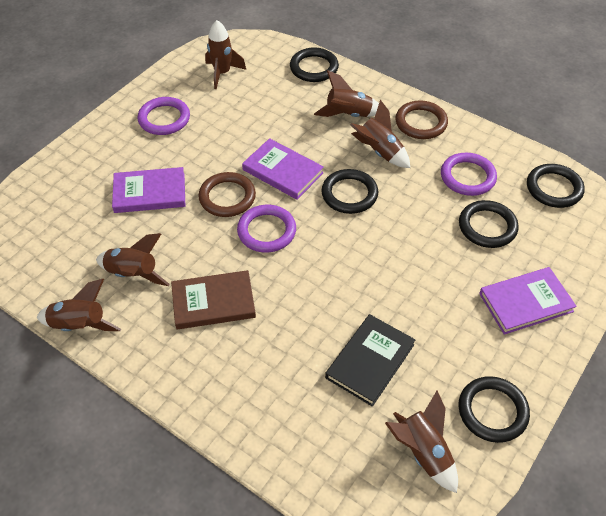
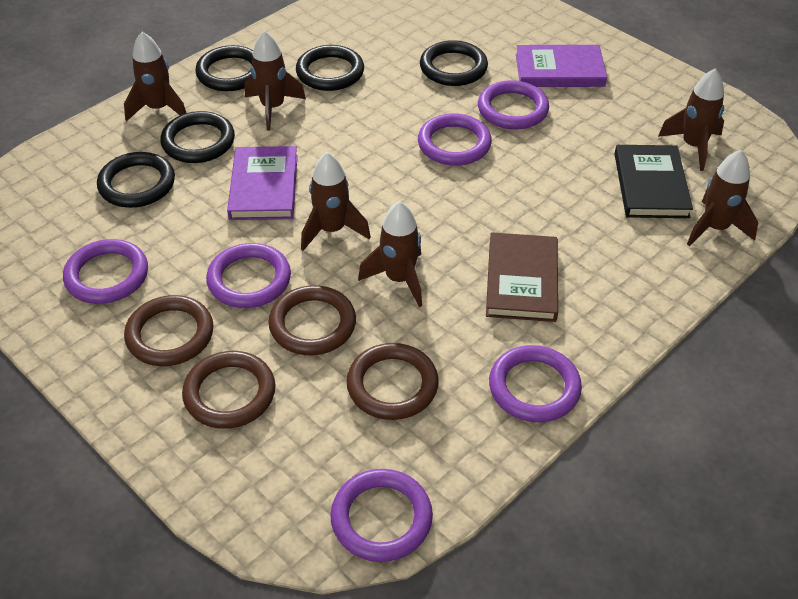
brown ring: 2 -> 4
purple book: 3 -> 2
purple ring: 3 -> 6

